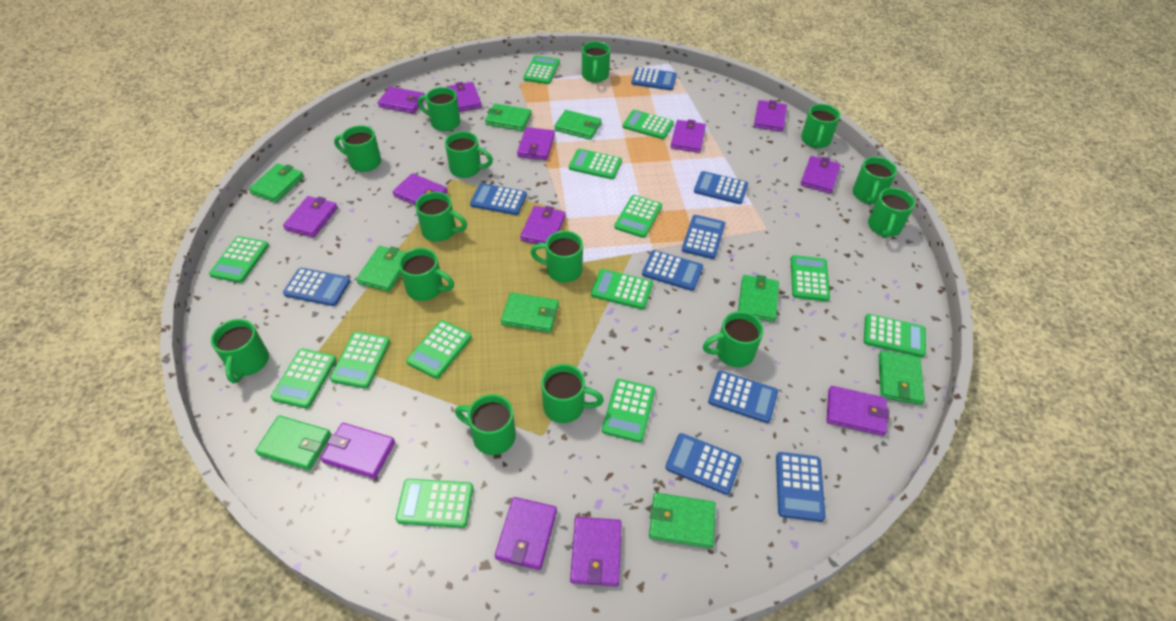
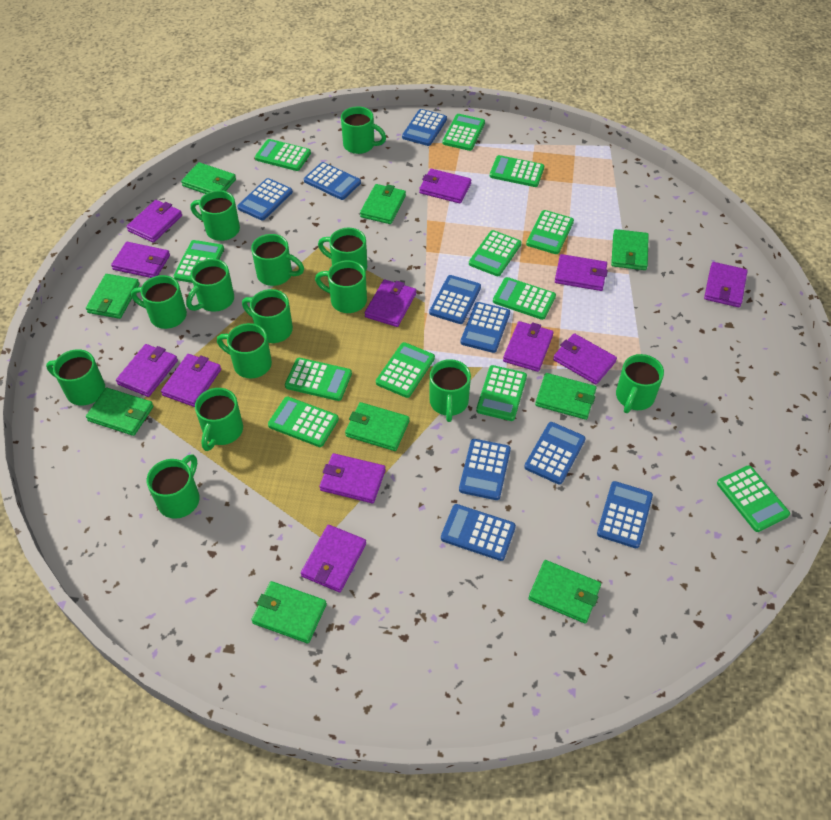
green calculator: 13 -> 12
purple wallet: 13 -> 12

